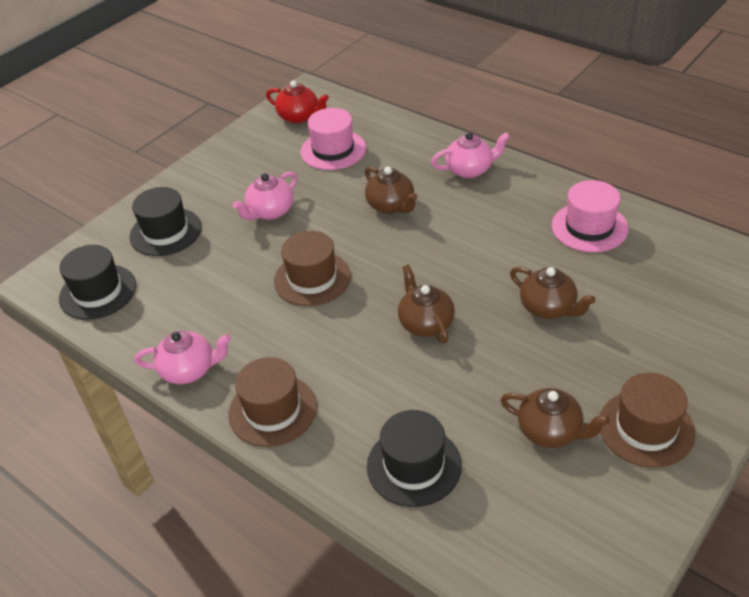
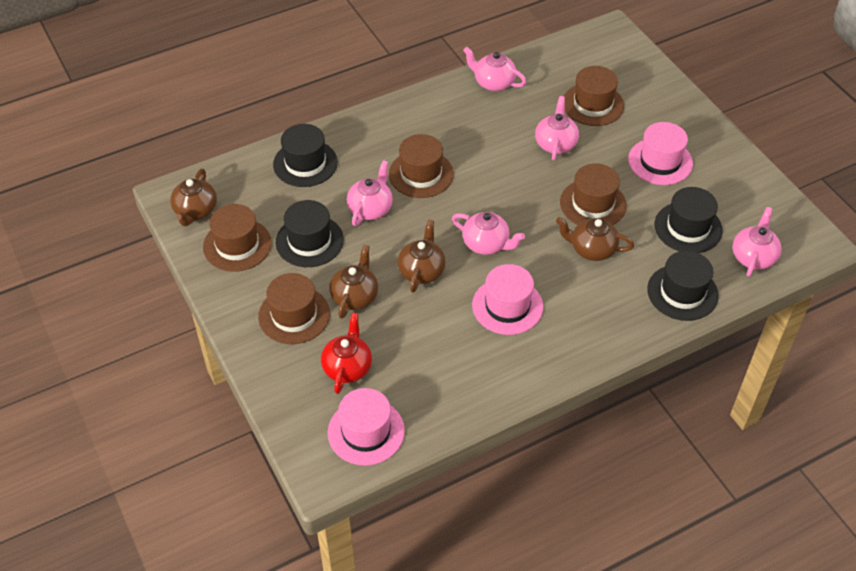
black hat: 3 -> 4
brown hat: 3 -> 5
pink hat: 2 -> 3
pink teapot: 3 -> 5

